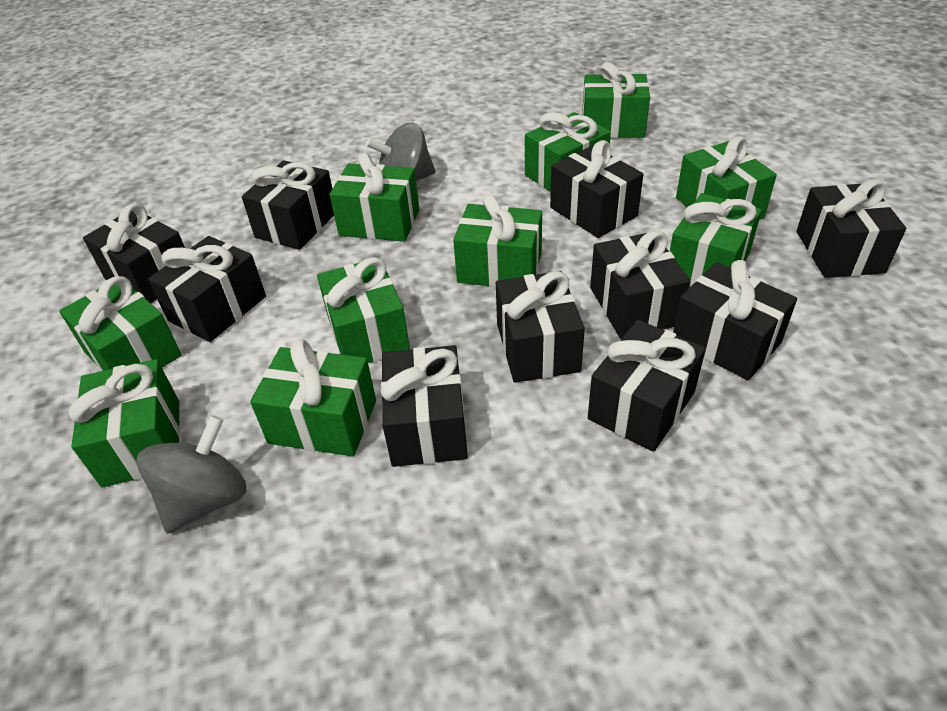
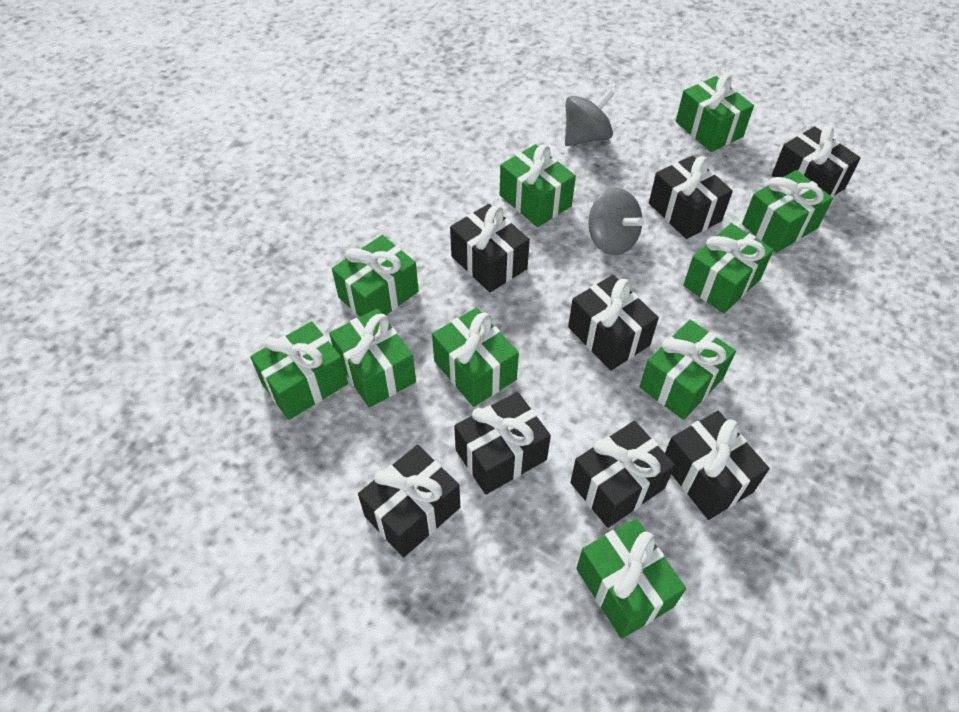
black gift: 10 -> 8

